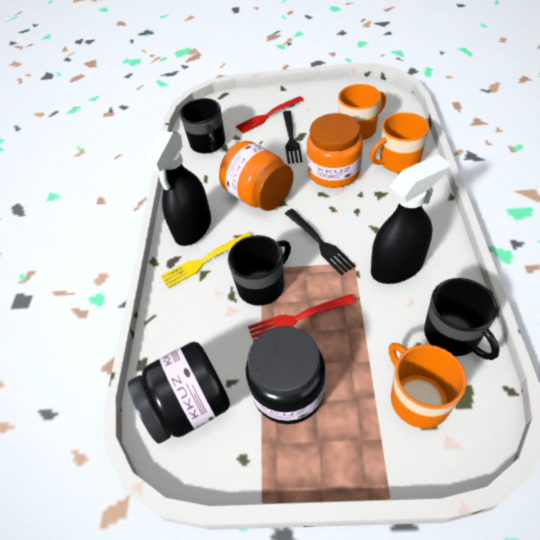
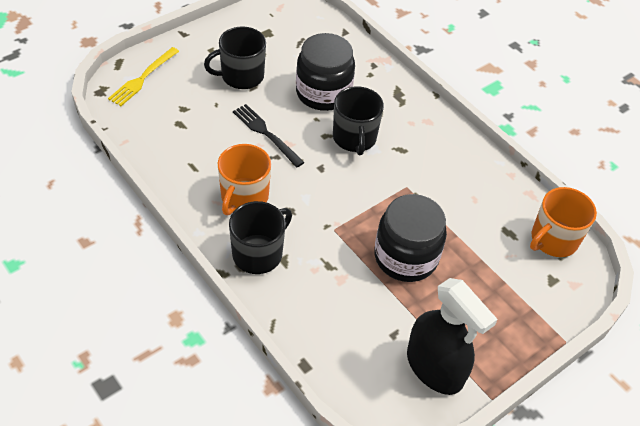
black fork: 2 -> 1
black spray bottle: 2 -> 1
orange jar: 2 -> 0
orange mug: 3 -> 2
red fork: 2 -> 0

